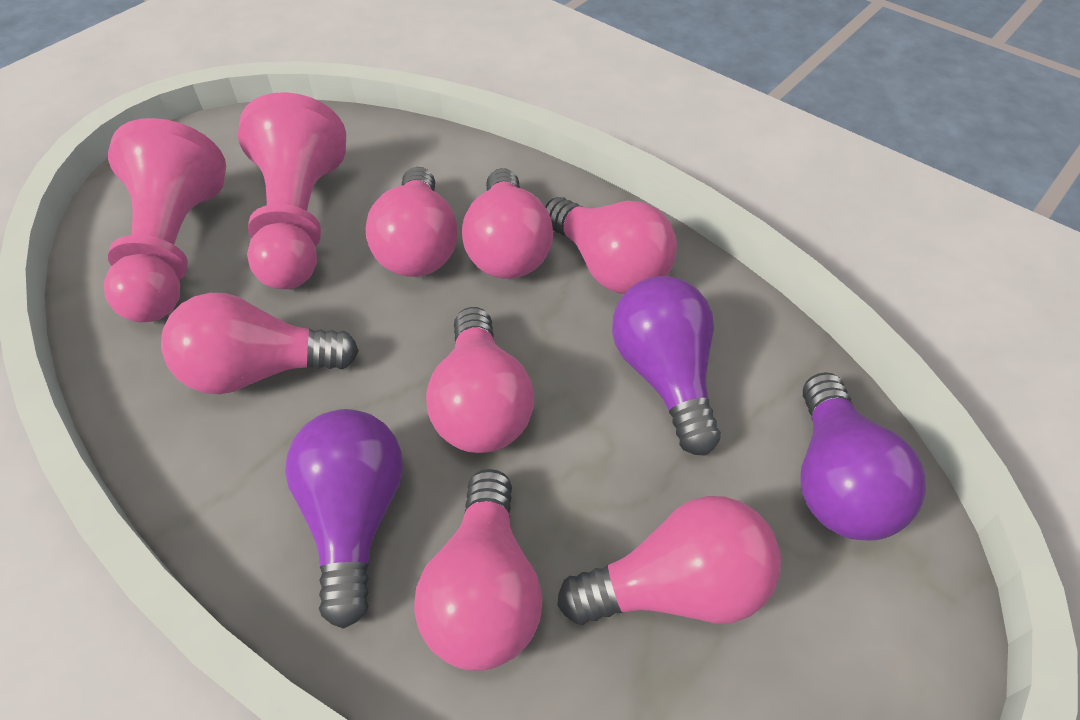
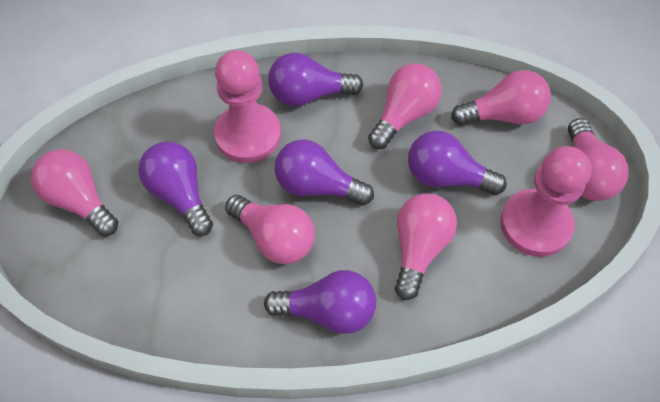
pink light bulb: 7 -> 6
purple light bulb: 3 -> 5

